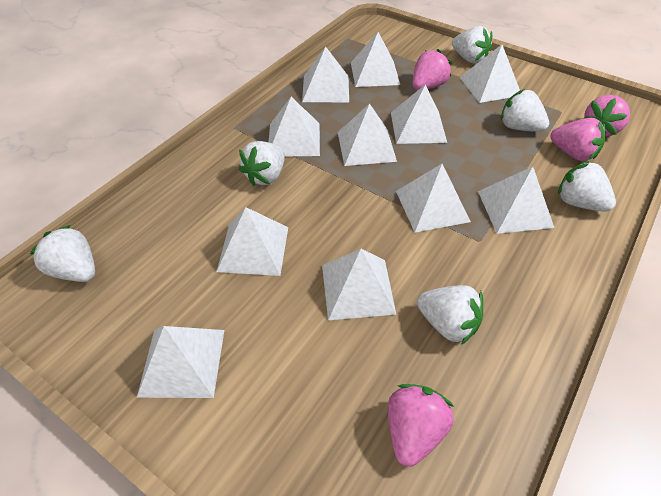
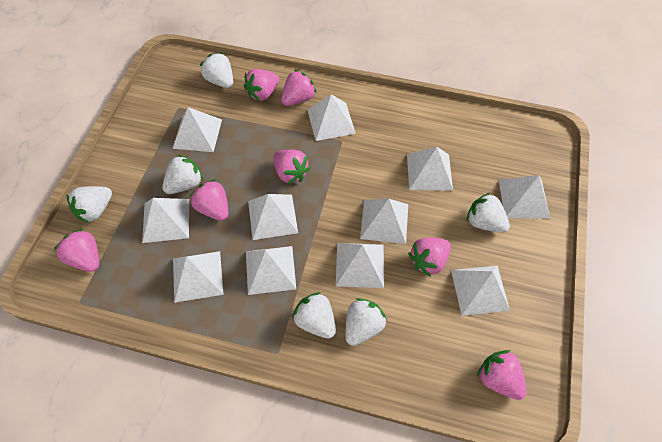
pink strawberry: 4 -> 7

